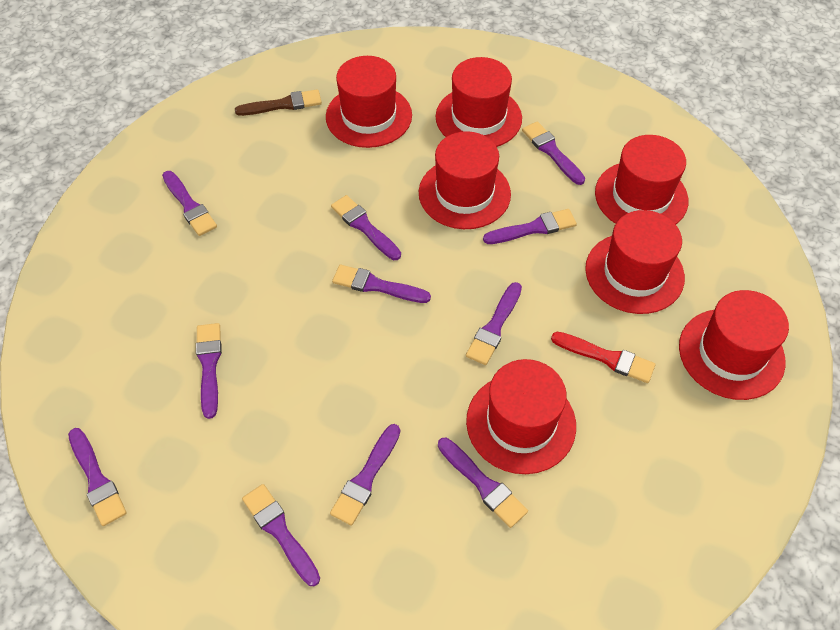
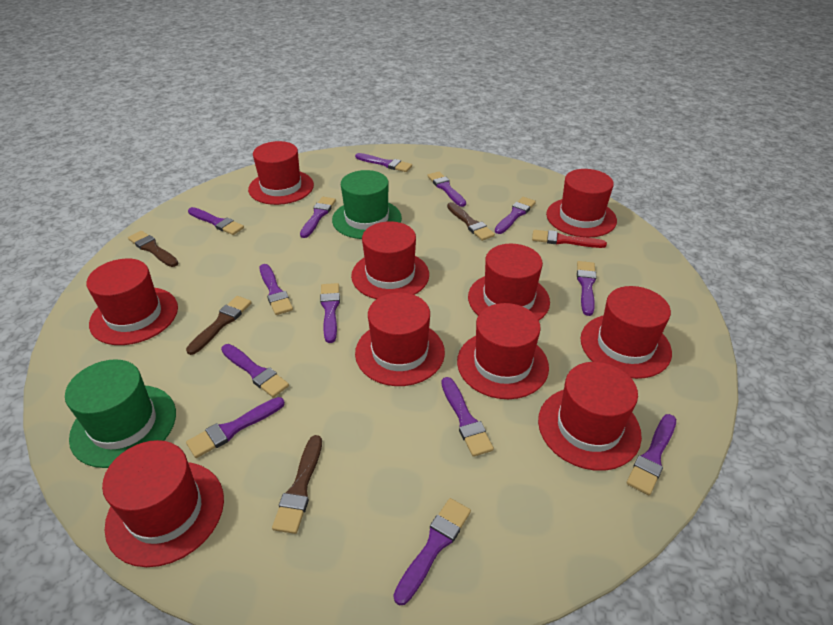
brown brush: 1 -> 4
green hat: 0 -> 2
purple brush: 11 -> 13
red hat: 7 -> 10

